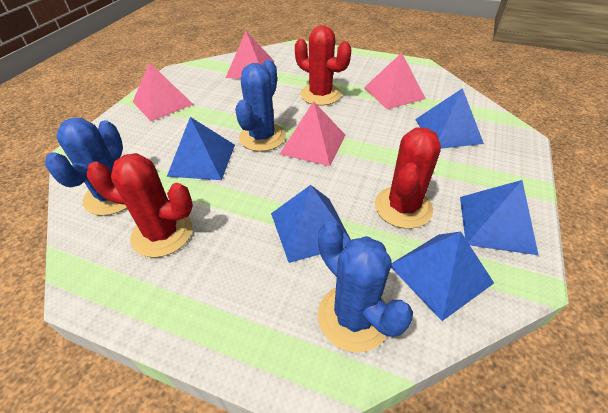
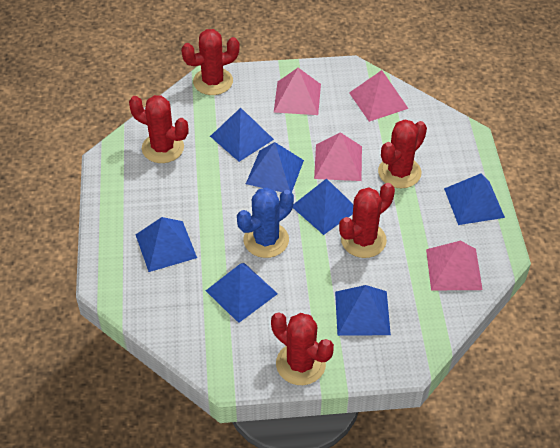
blue cactus: 3 -> 1
blue pyramid: 5 -> 7
red cactus: 3 -> 5

